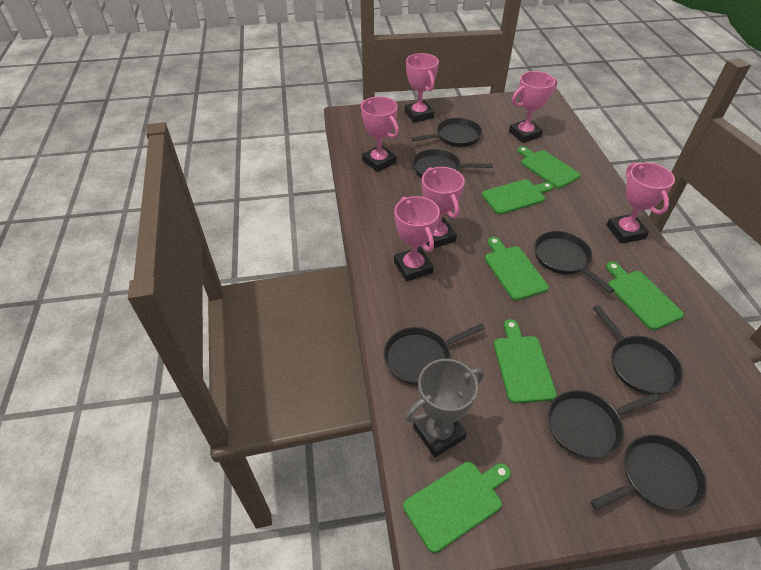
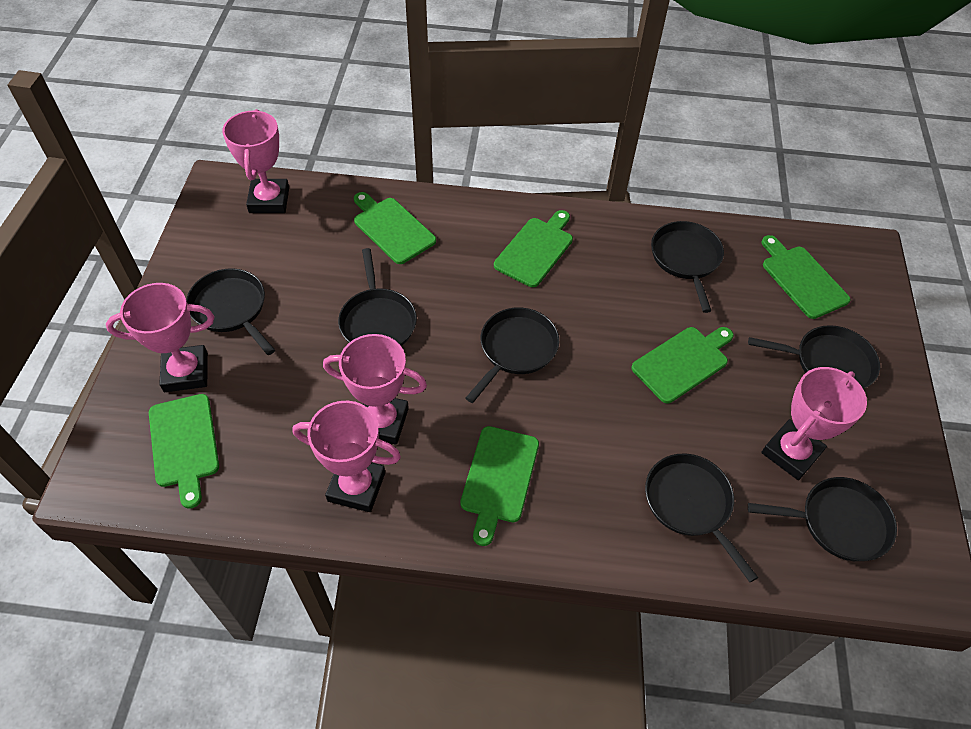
grey trophy: 1 -> 0
pink trophy: 6 -> 5

